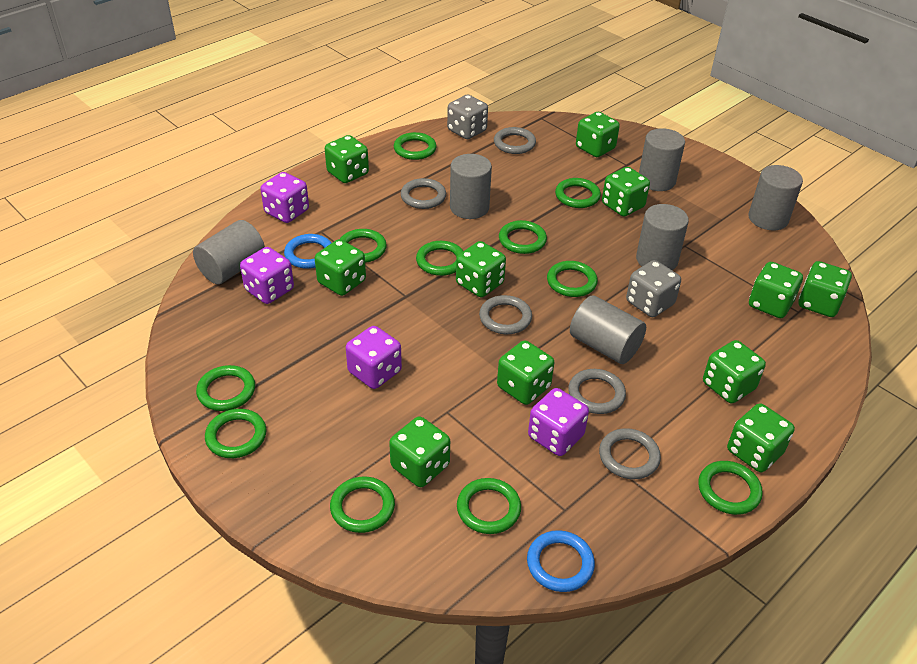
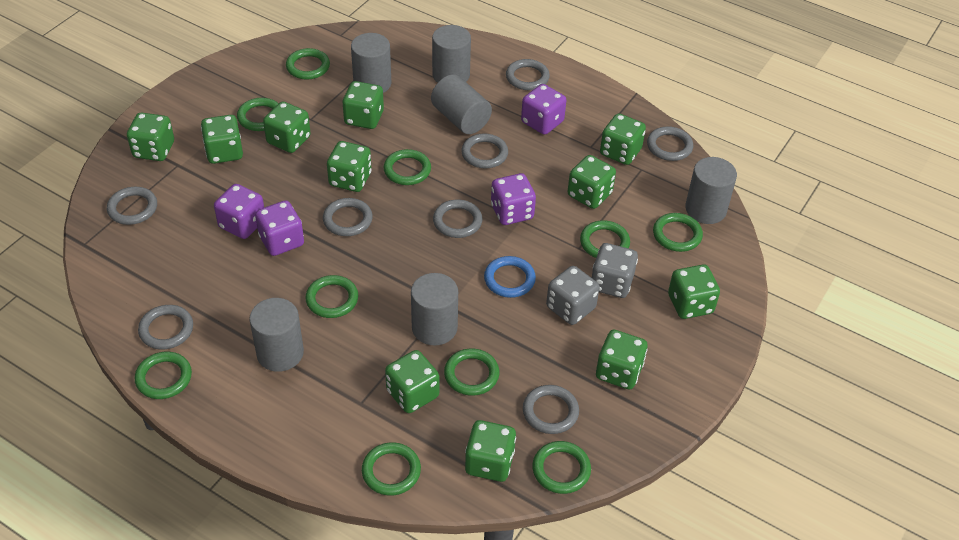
blue ring: 2 -> 1
green ring: 11 -> 10
grey ring: 5 -> 8

